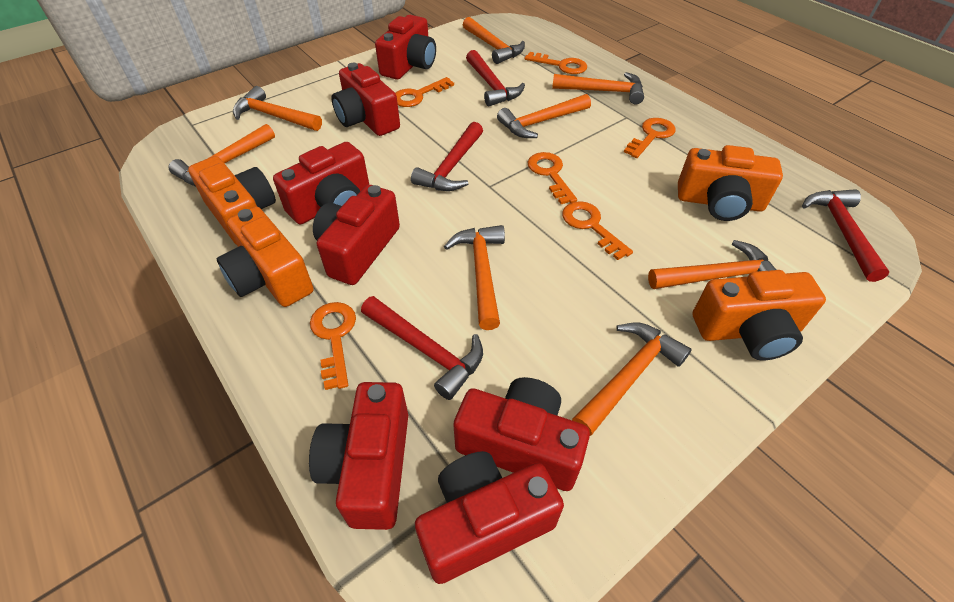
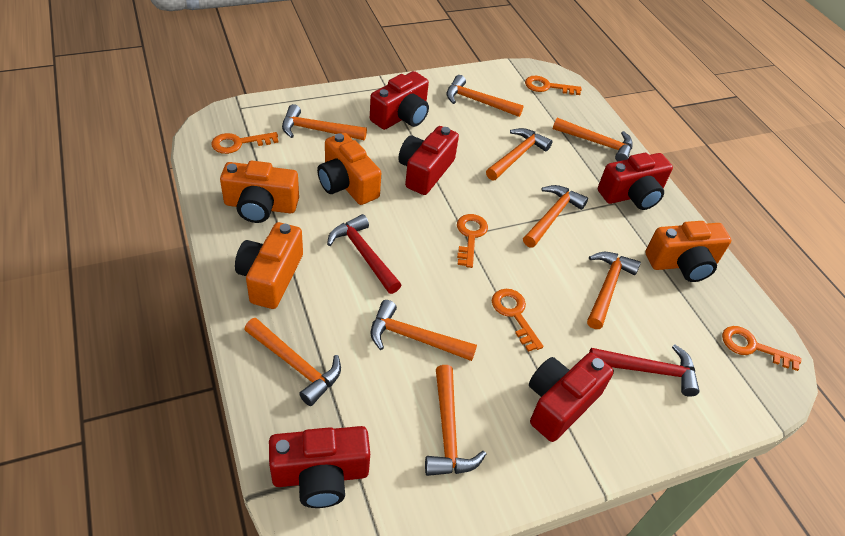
orange hammer: 8 -> 9
orange key: 6 -> 5
red camera: 7 -> 5
red hammer: 4 -> 2

